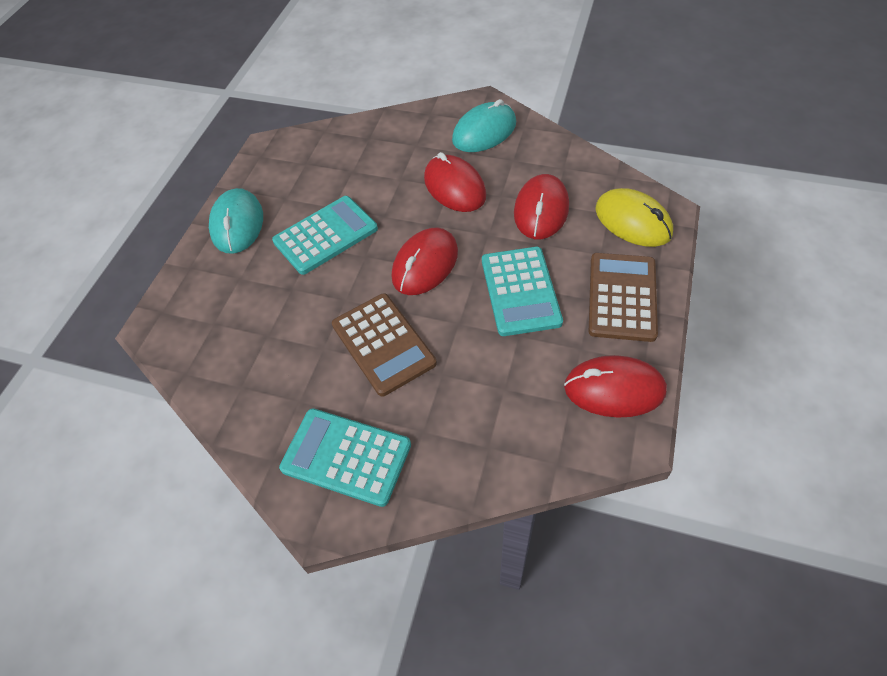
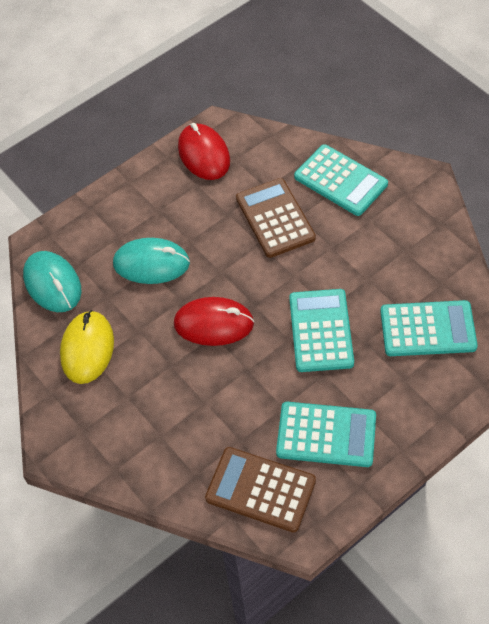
red mouse: 4 -> 2
turquoise calculator: 3 -> 4

